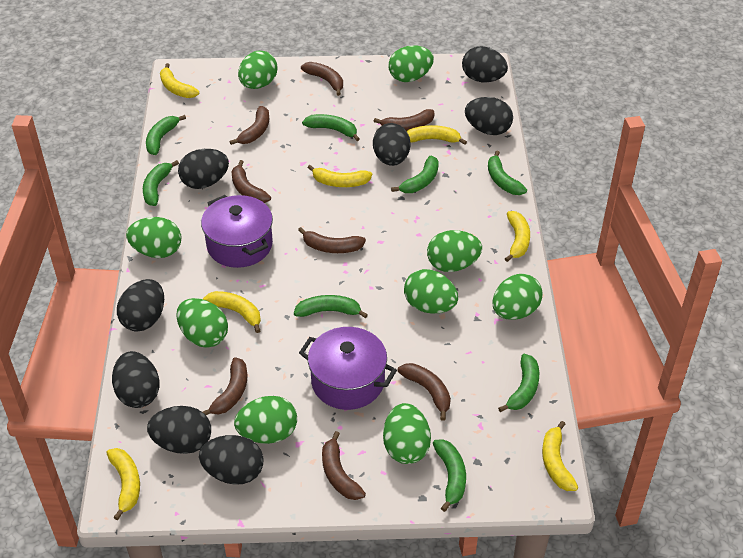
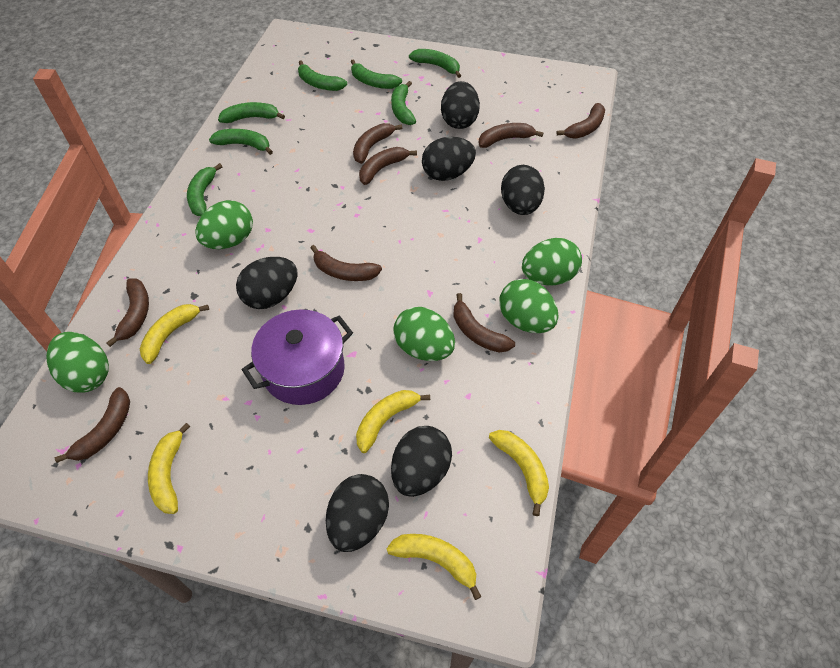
black egg: 8 -> 6
green banana: 8 -> 7
green egg: 9 -> 5
purple pot: 2 -> 1
yellow banana: 7 -> 5

